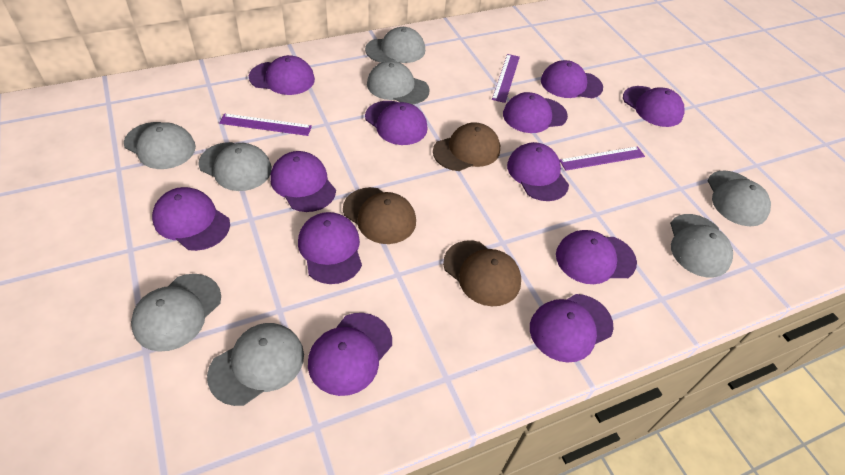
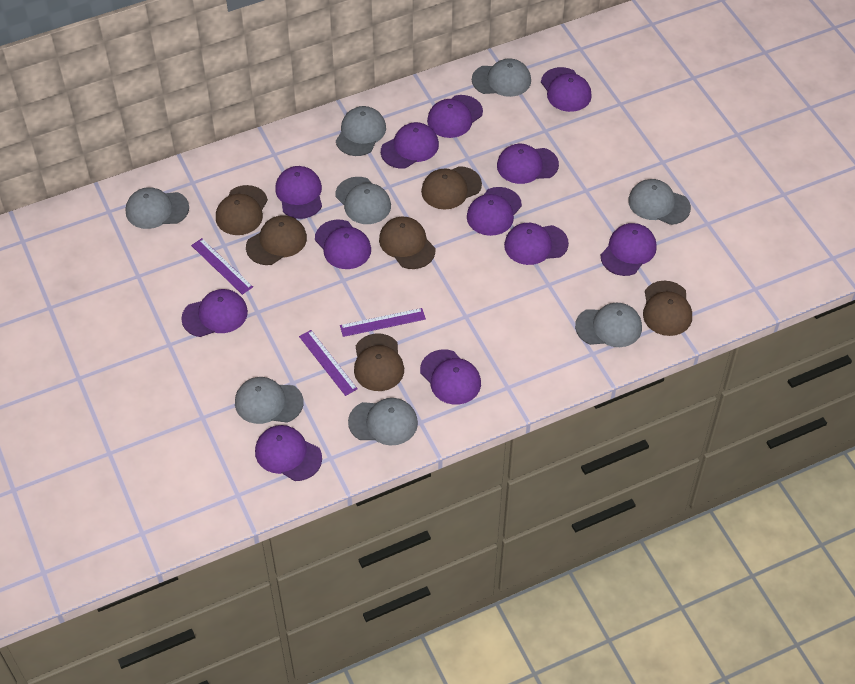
brown cap: 3 -> 6

